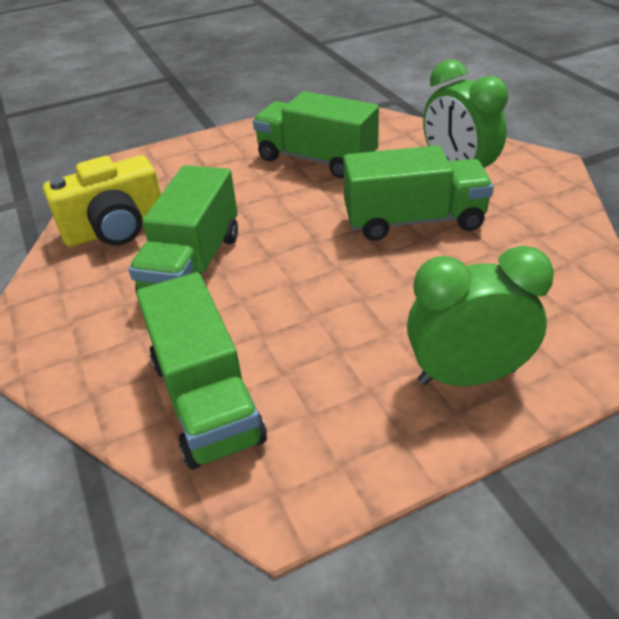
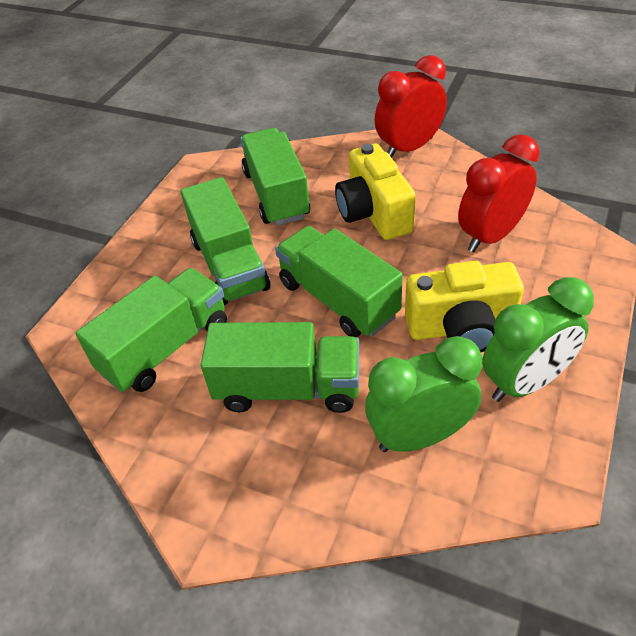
green truck: 4 -> 5
red clock: 0 -> 2
yellow camera: 1 -> 2

